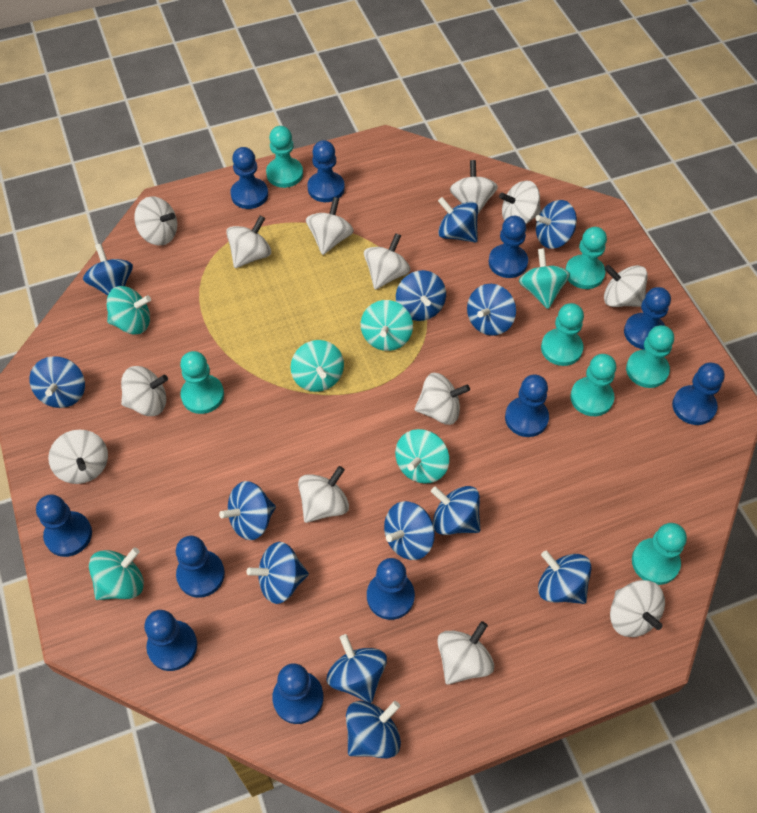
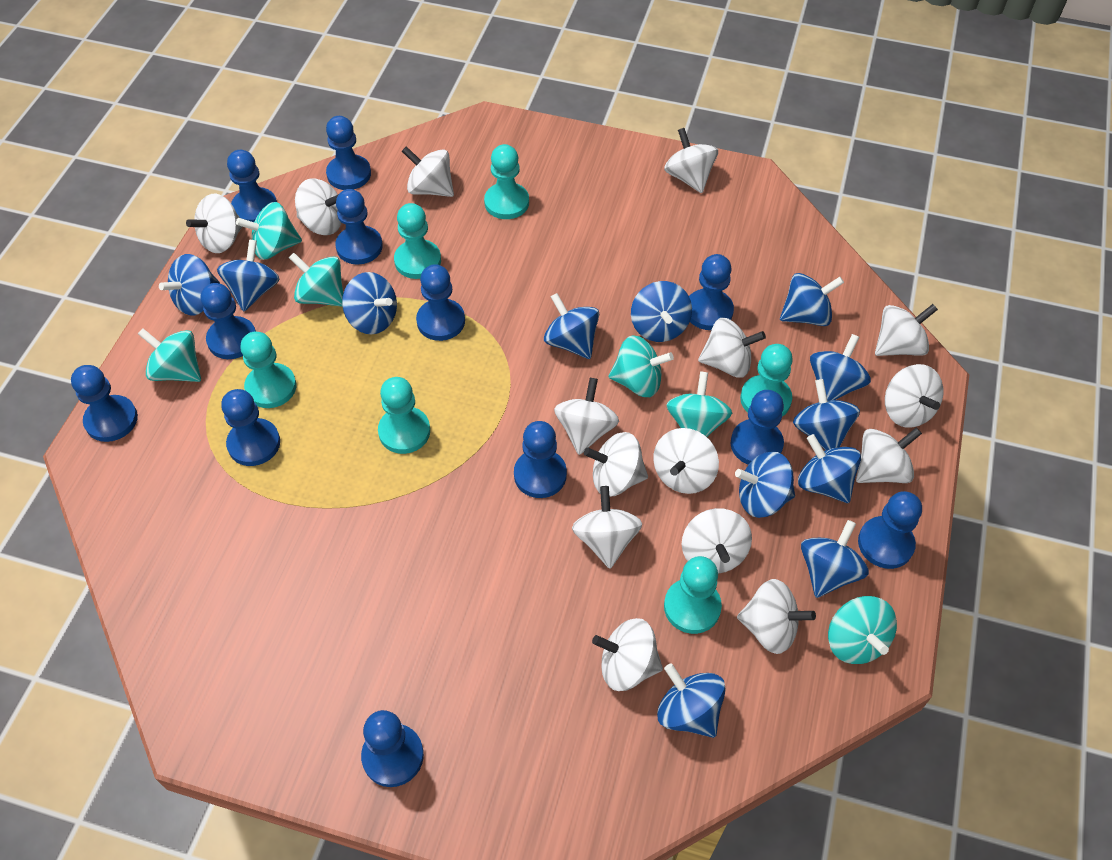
blue pawn: 11 -> 12
blue spinning top: 13 -> 12
turquoise pawn: 7 -> 6
white spinning top: 13 -> 15

